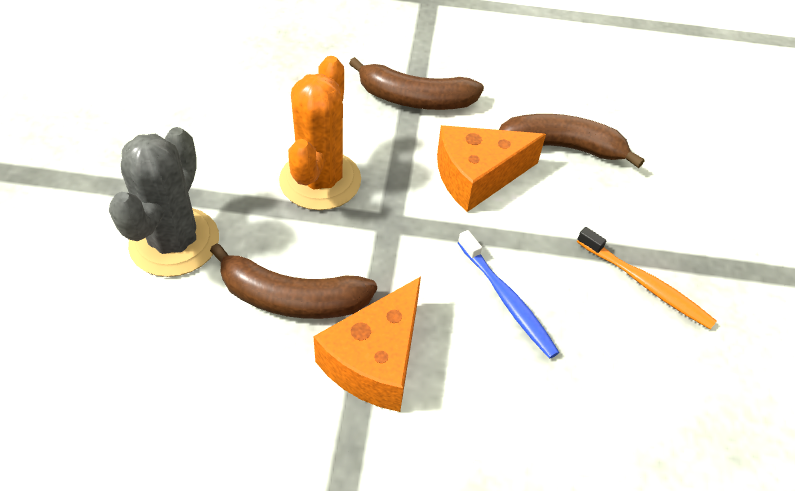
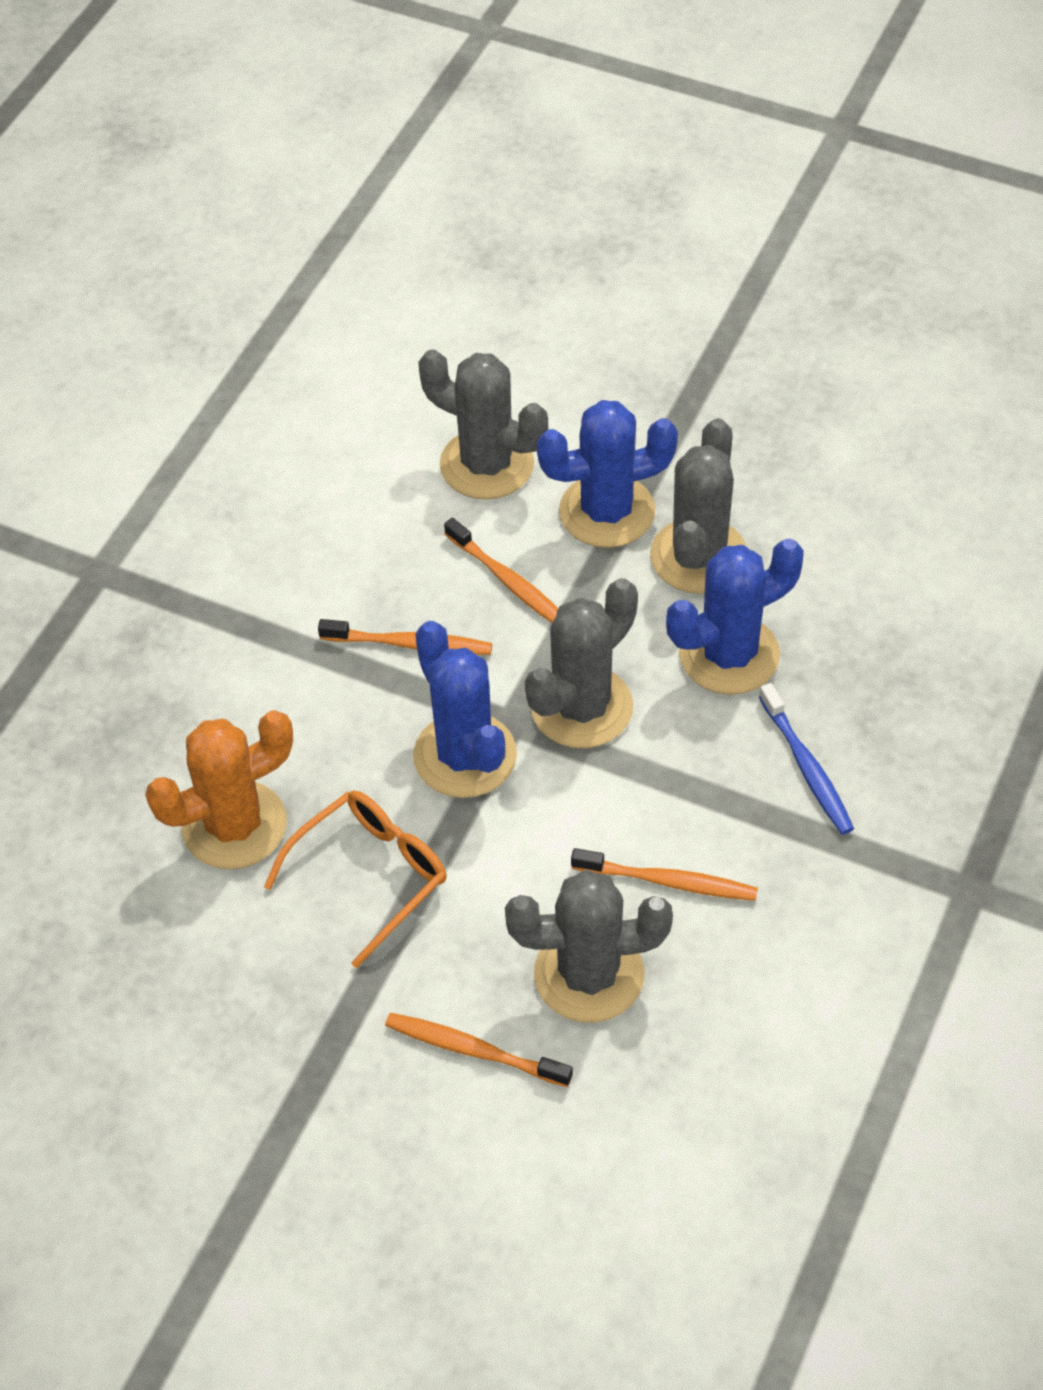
blue cactus: 0 -> 3
brown banana: 3 -> 0
grey cactus: 1 -> 4
orange cheese: 2 -> 0
orange glasses: 0 -> 1
orange toothbrush: 1 -> 4

